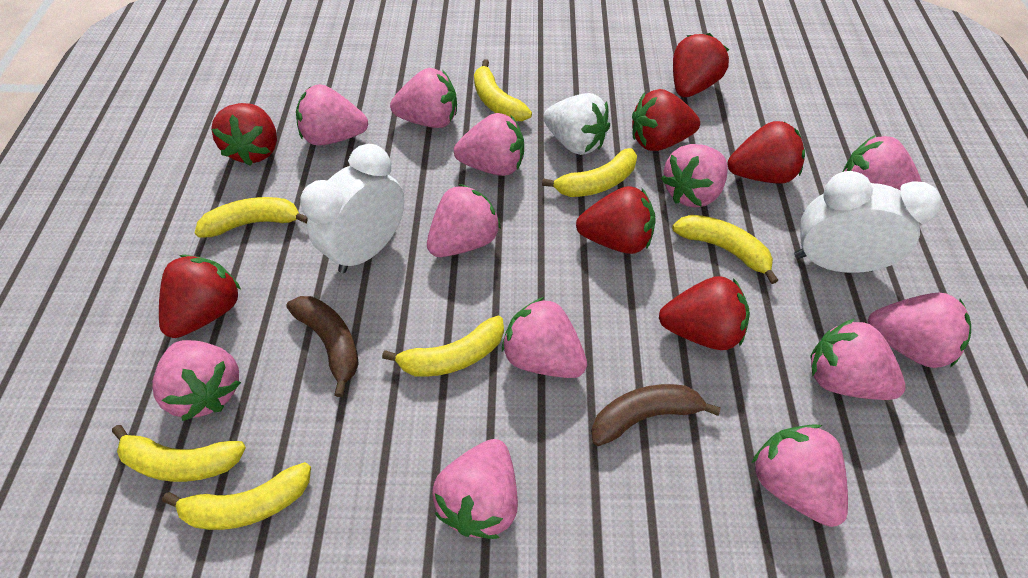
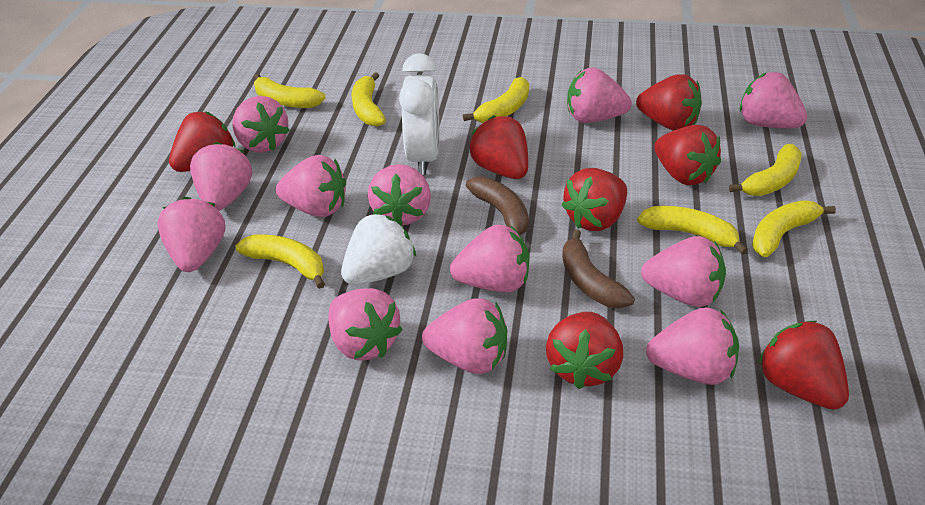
white clock: 2 -> 1

